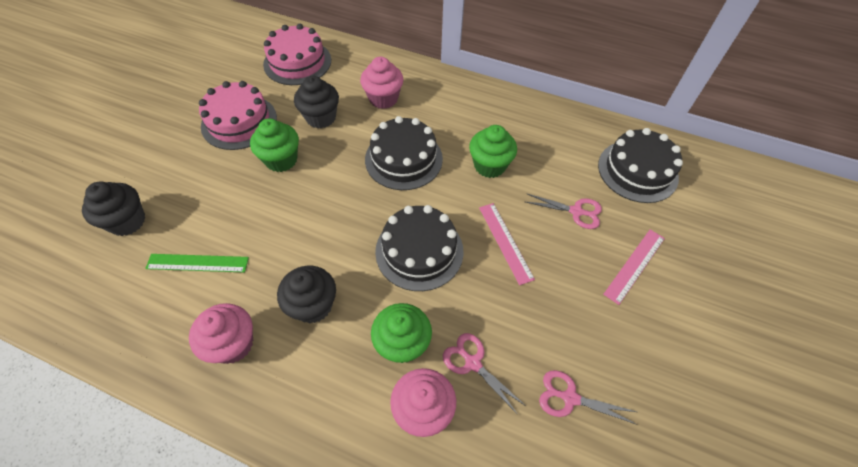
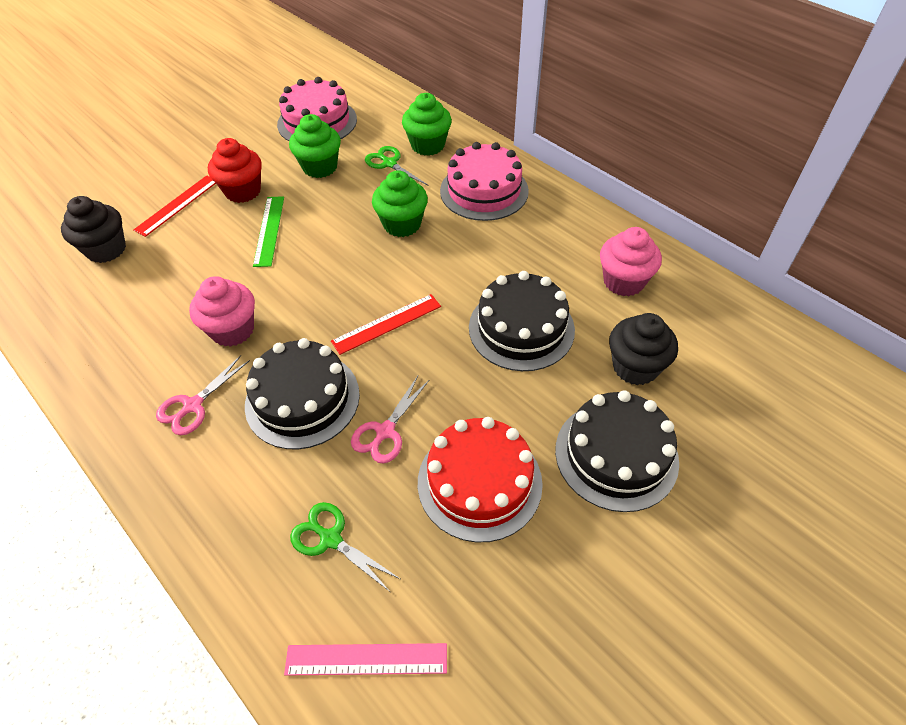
black cupcake: 3 -> 2
green scissors: 0 -> 2
pink cupcake: 3 -> 2
pink ruler: 2 -> 1
pink scissors: 3 -> 2
red cake: 0 -> 1
red cupcake: 0 -> 1
red ruler: 0 -> 2

